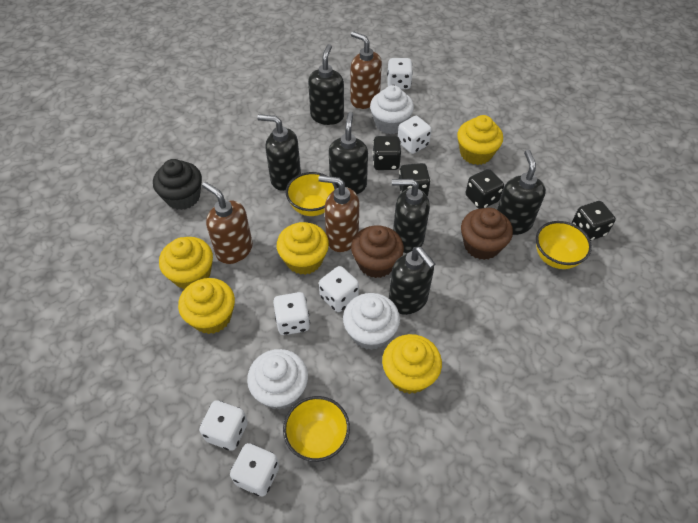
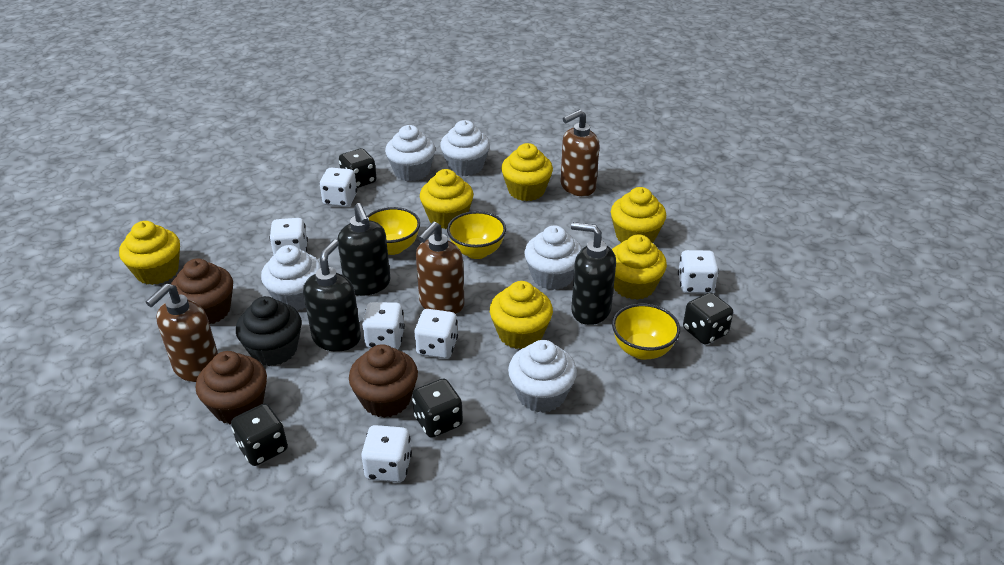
black soap dispenser: 6 -> 3
brown cupcake: 2 -> 3
white cupcake: 3 -> 5
yellow cupcake: 5 -> 6

